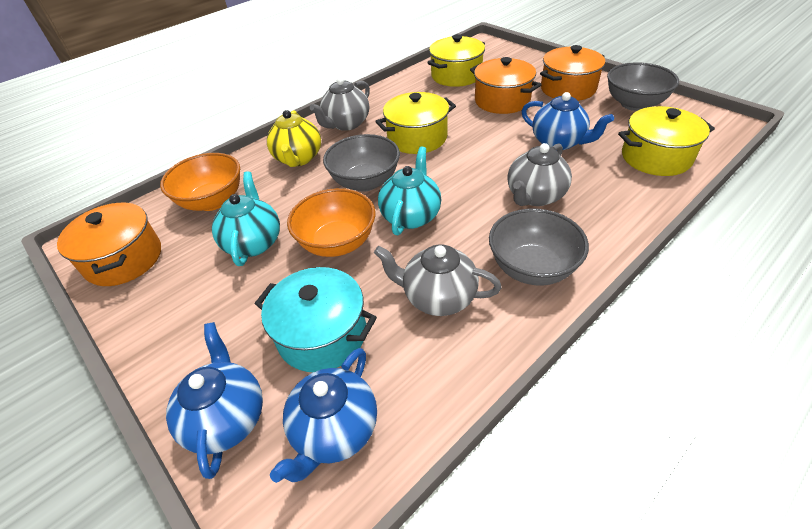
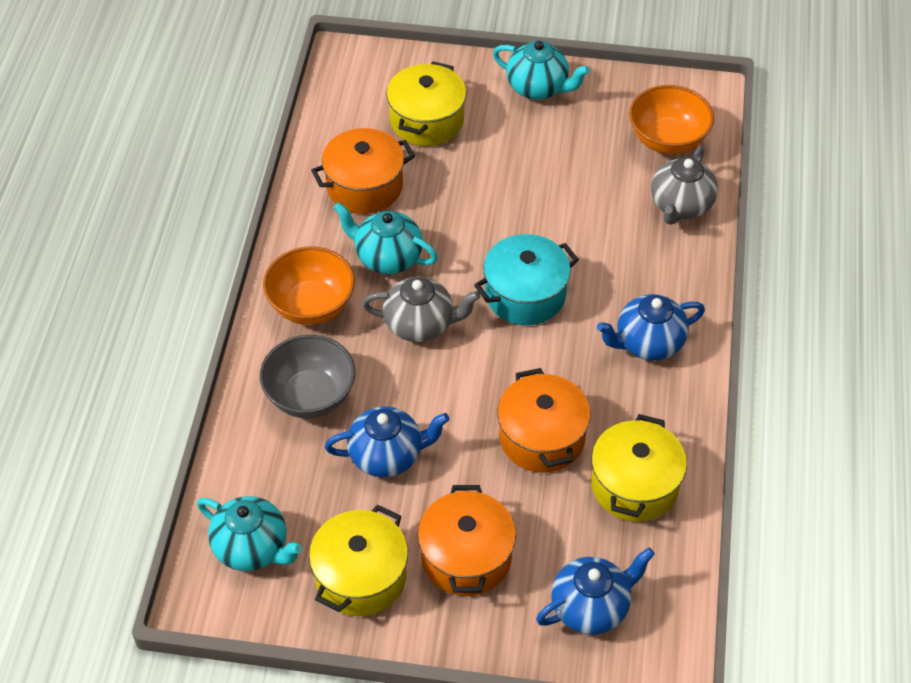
grey bowl: 3 -> 1
grey teapot: 3 -> 2
turquoise teapot: 2 -> 3
yellow teapot: 1 -> 0

